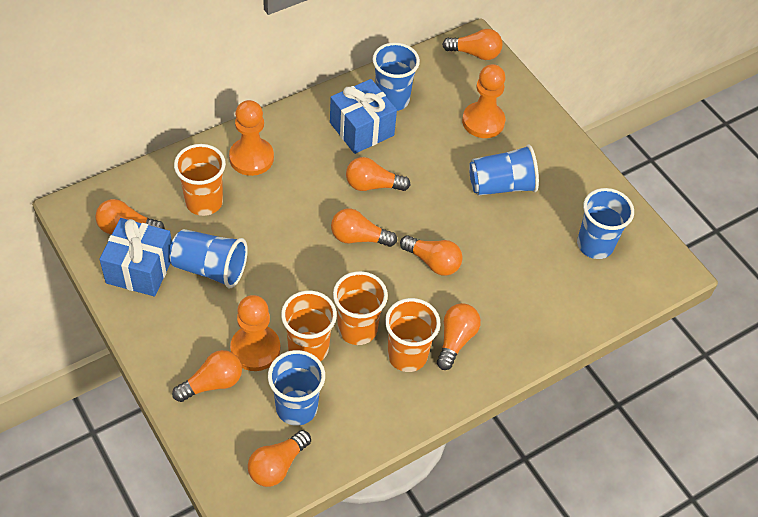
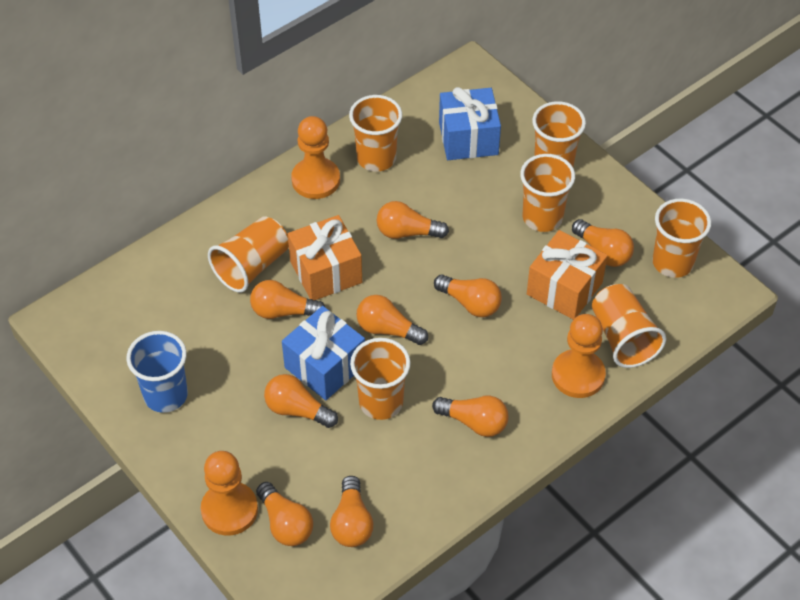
blue cup: 5 -> 1
orange cup: 4 -> 7
orange gift: 0 -> 2
orange light bulb: 8 -> 9

